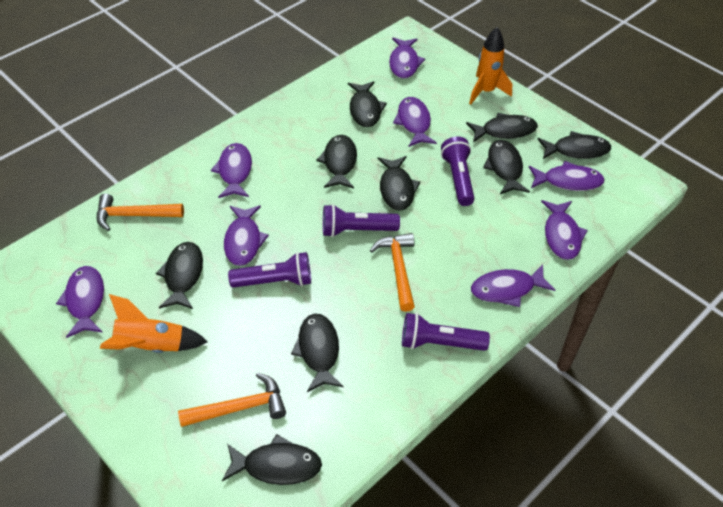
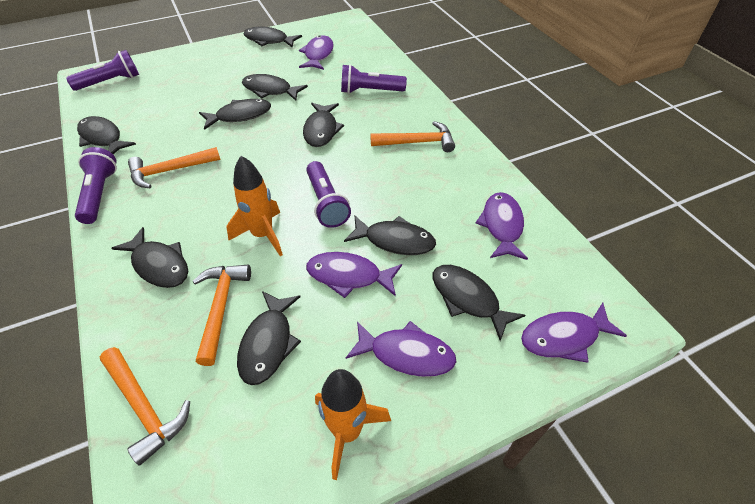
orange hammer: 3 -> 4
purple fish: 8 -> 5

